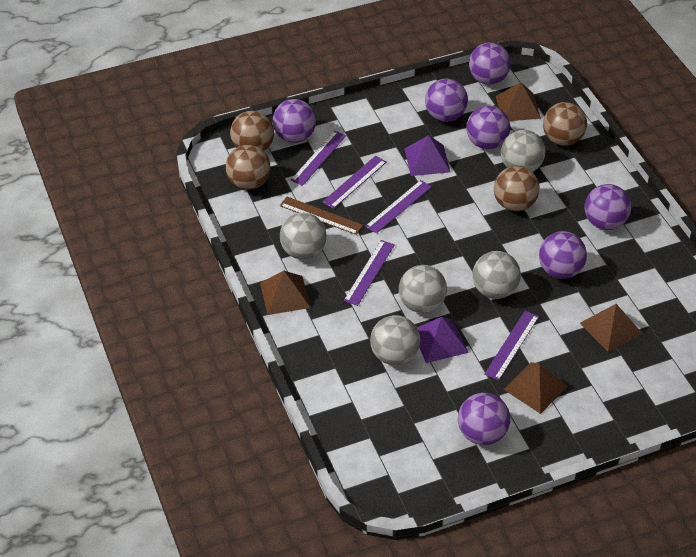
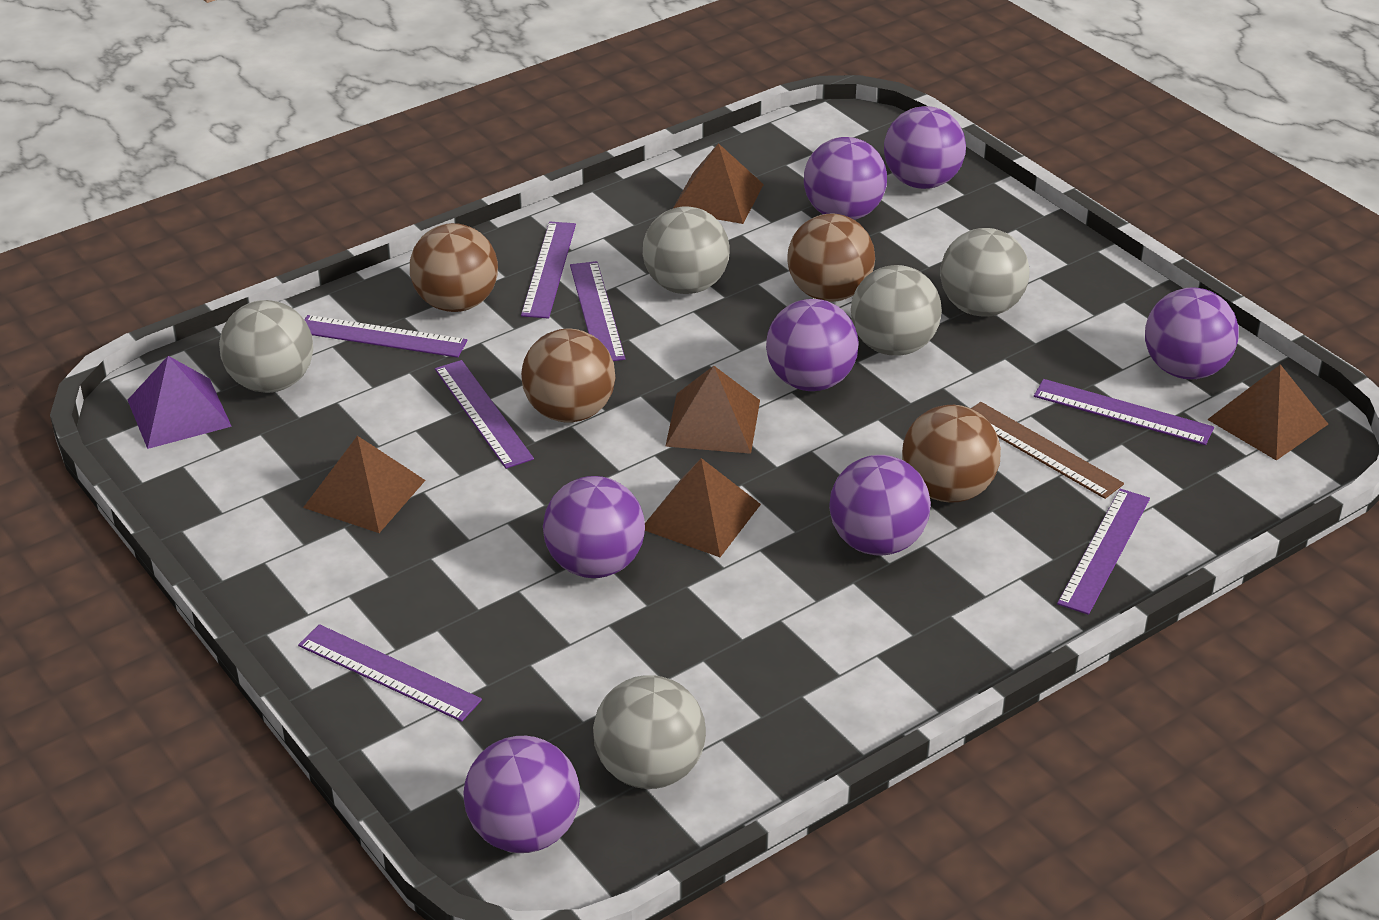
brown pyramid: 4 -> 5
purple pyramid: 2 -> 1
purple ruler: 5 -> 7

